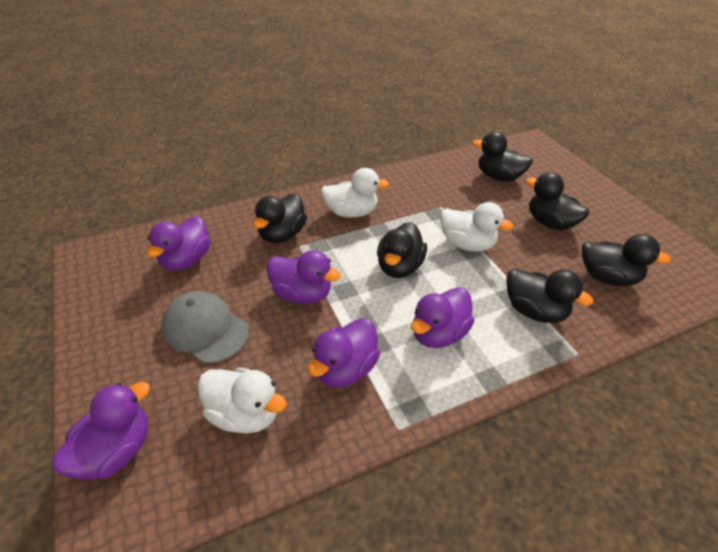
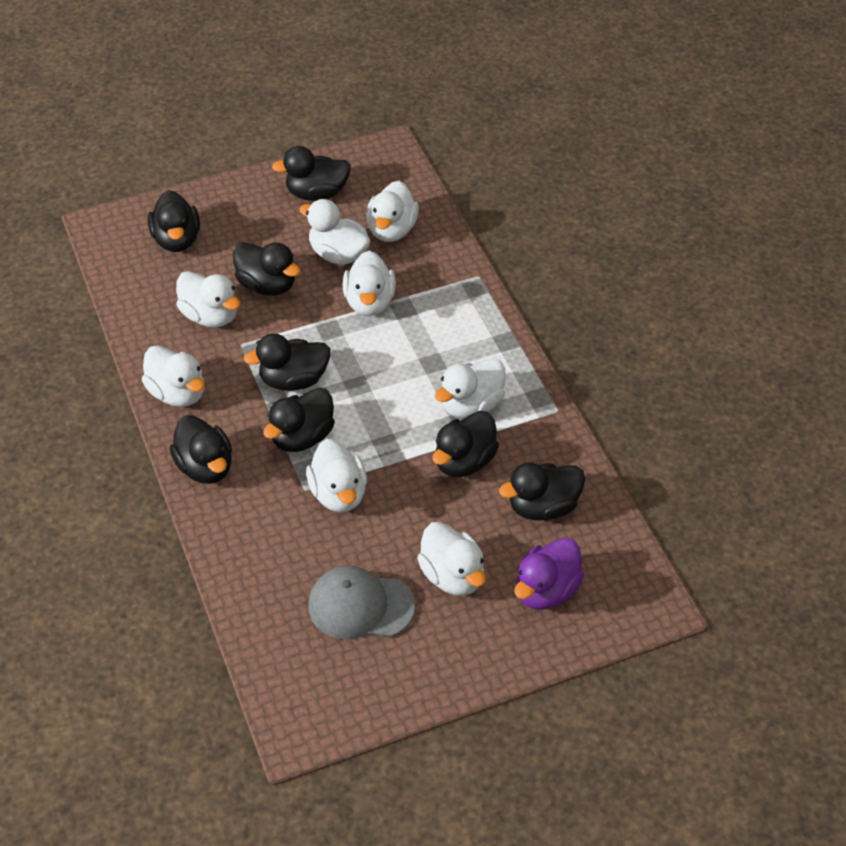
black duck: 6 -> 8
purple duck: 5 -> 1
white duck: 3 -> 8

